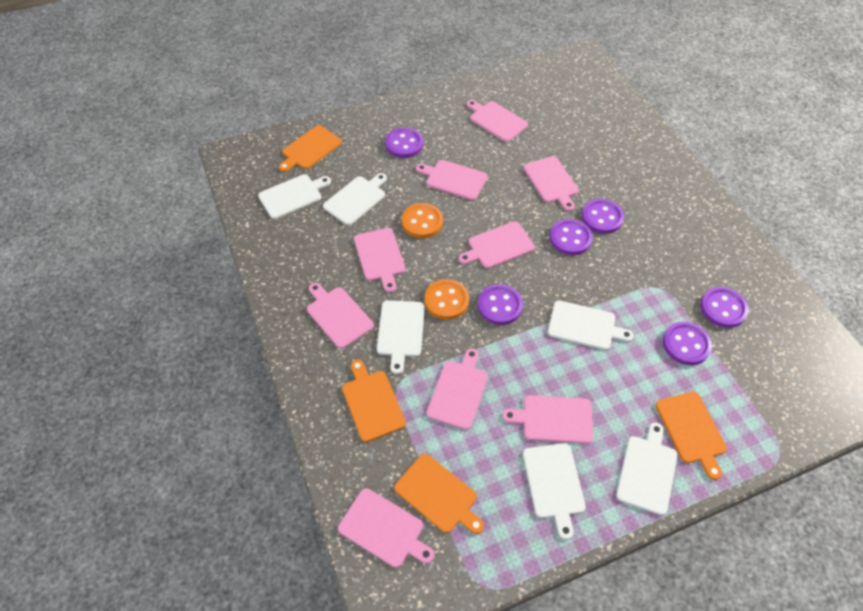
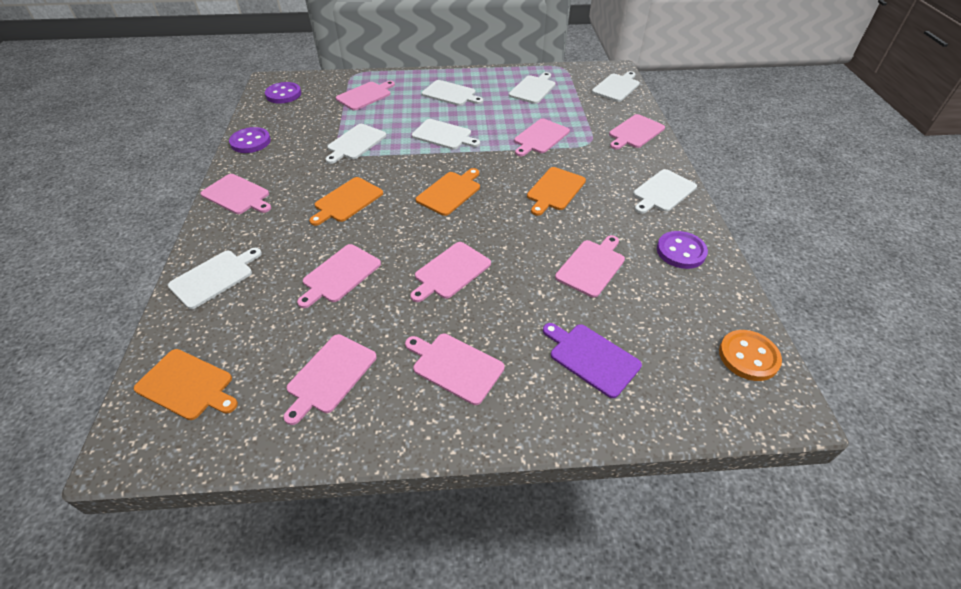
orange button: 2 -> 1
purple button: 6 -> 3
purple cutting board: 0 -> 1
white cutting board: 6 -> 7

